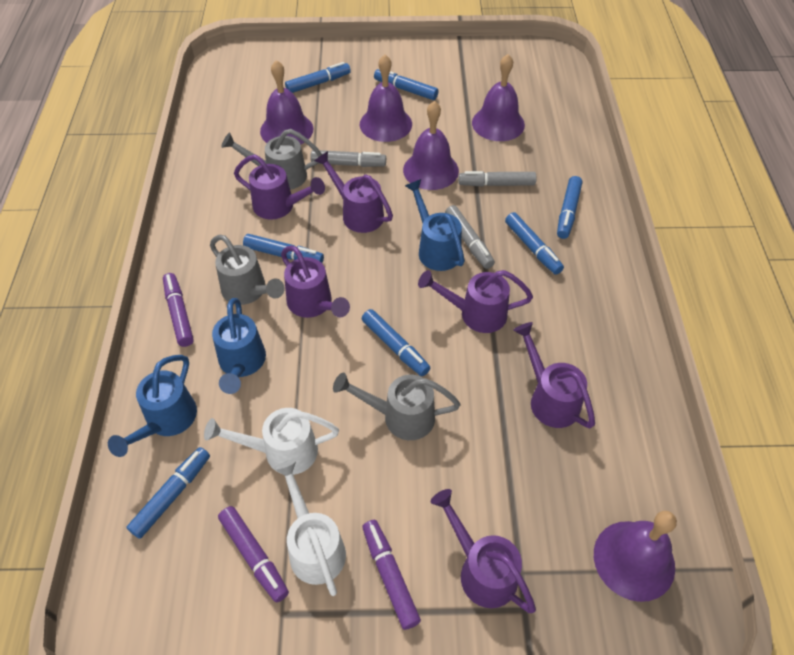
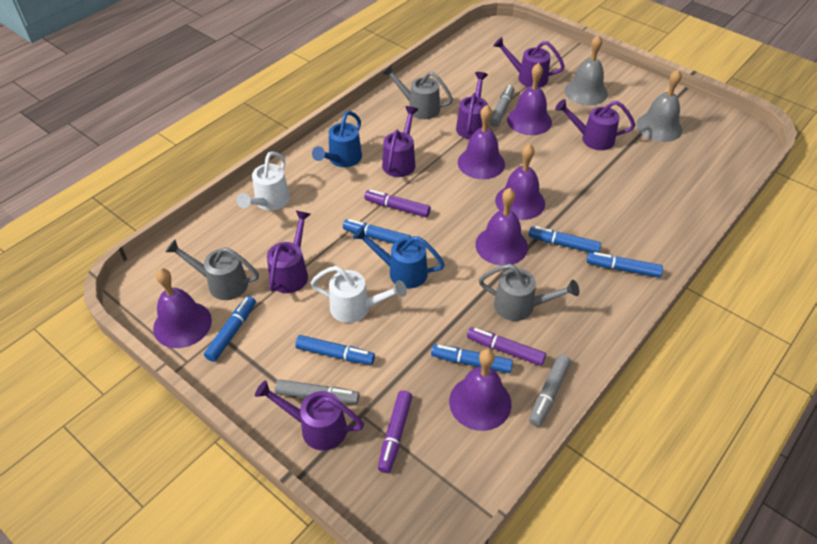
blue marker: 7 -> 6
blue watering can: 3 -> 2
grey bell: 0 -> 2
purple bell: 5 -> 6

